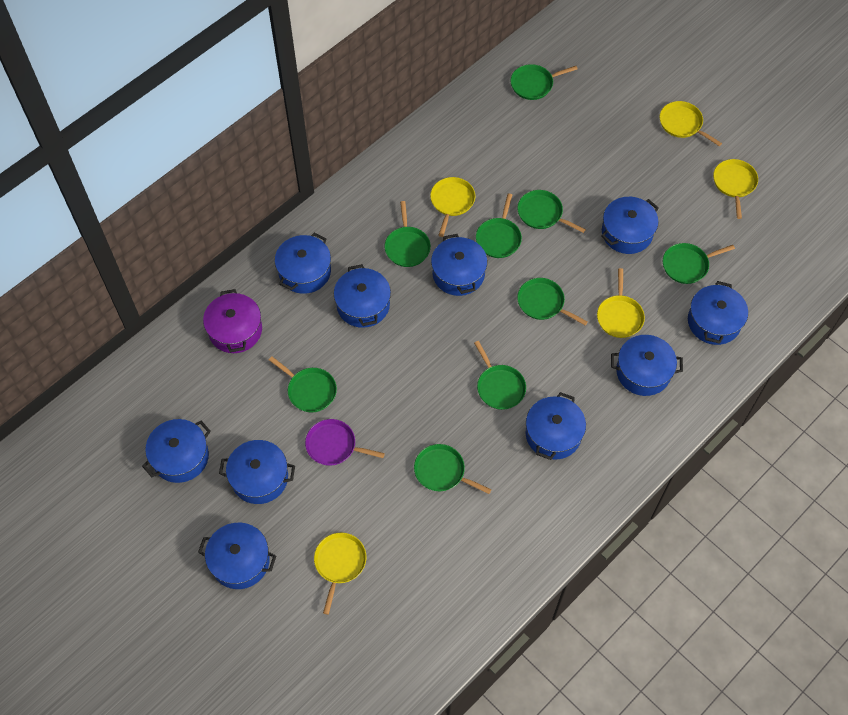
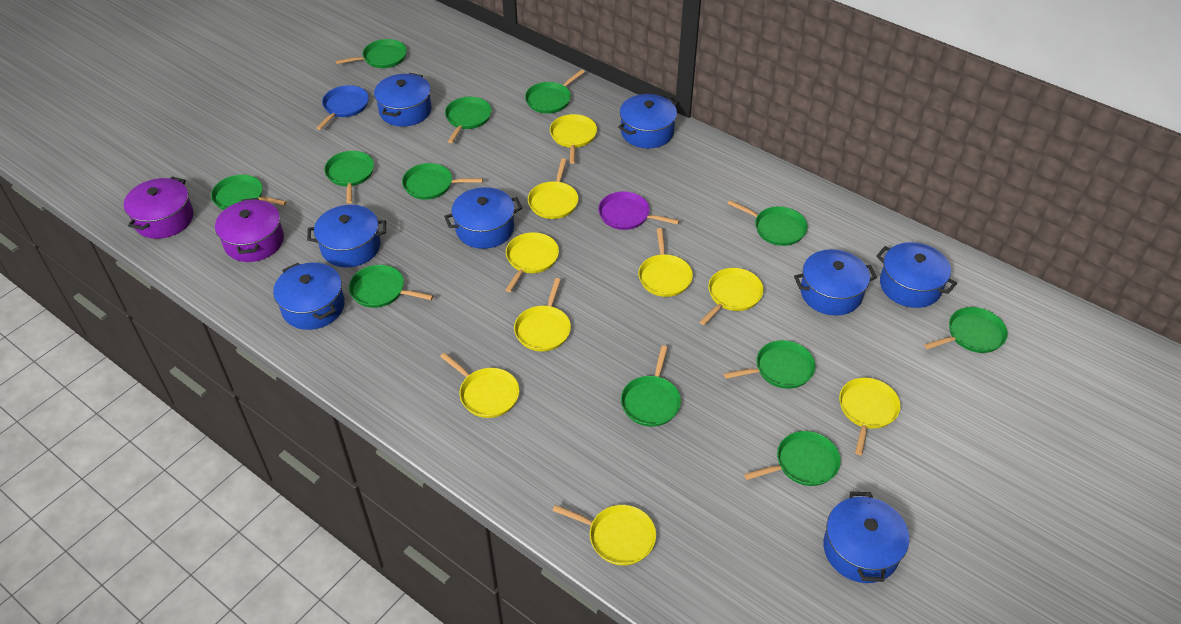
blue pan: 0 -> 1
blue pot: 10 -> 8
green pan: 9 -> 12
purple pot: 1 -> 2
yellow pan: 5 -> 9

